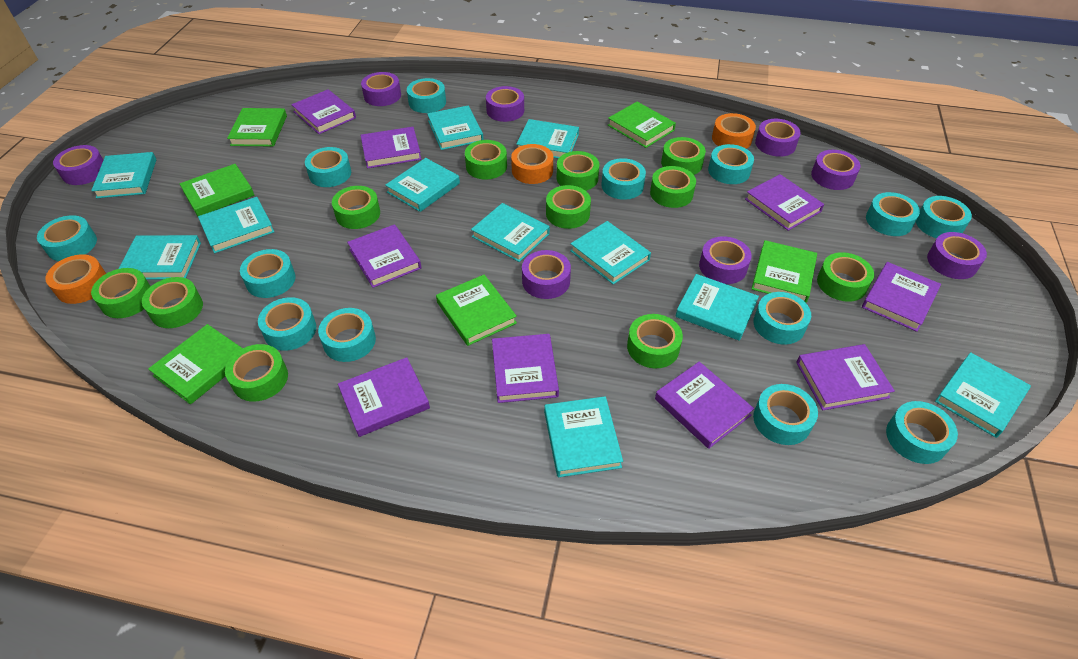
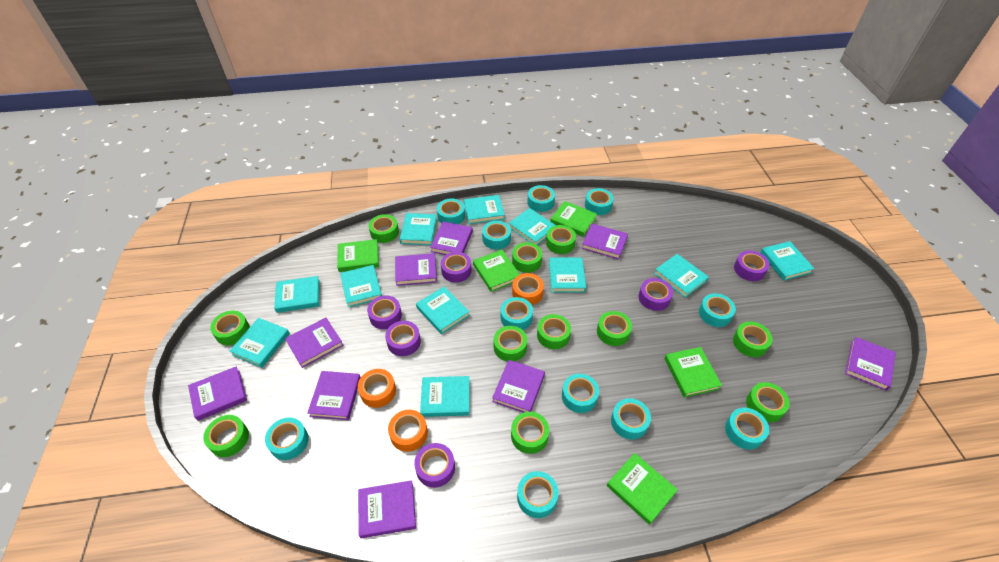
green book: 6 -> 5
purple tape: 8 -> 6
turquoise tape: 13 -> 11

